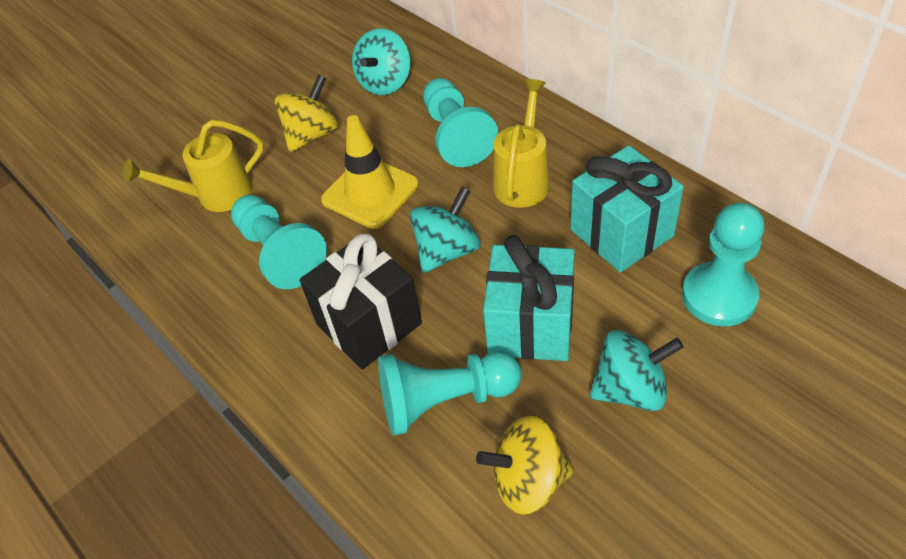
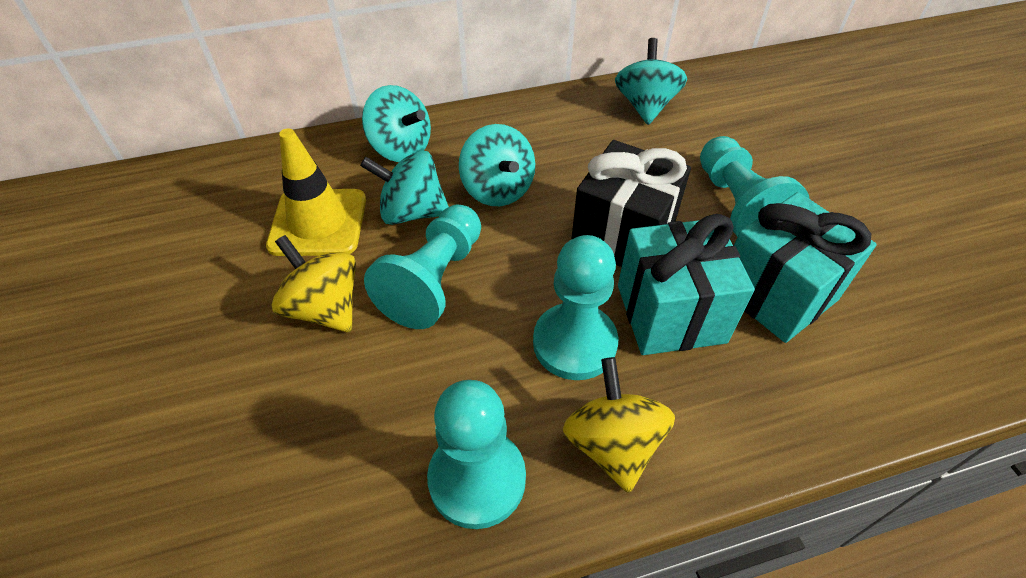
turquoise spinning top: 3 -> 4
yellow watering can: 2 -> 0

